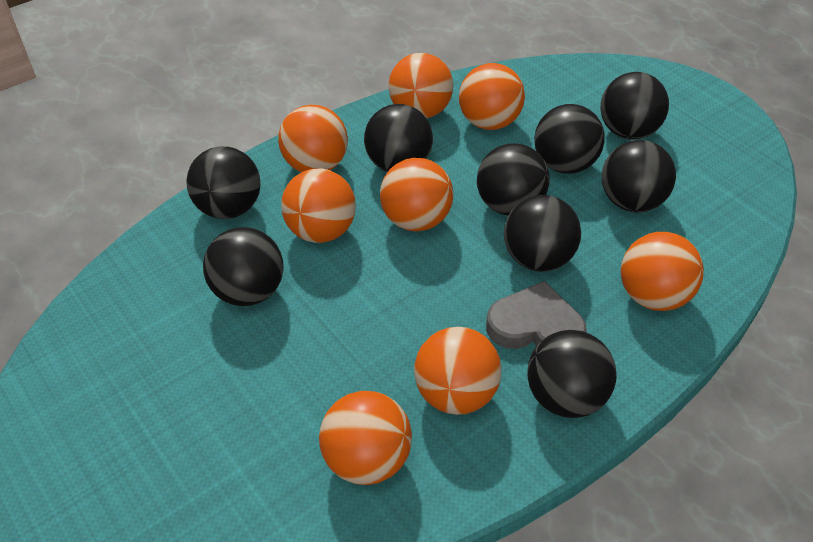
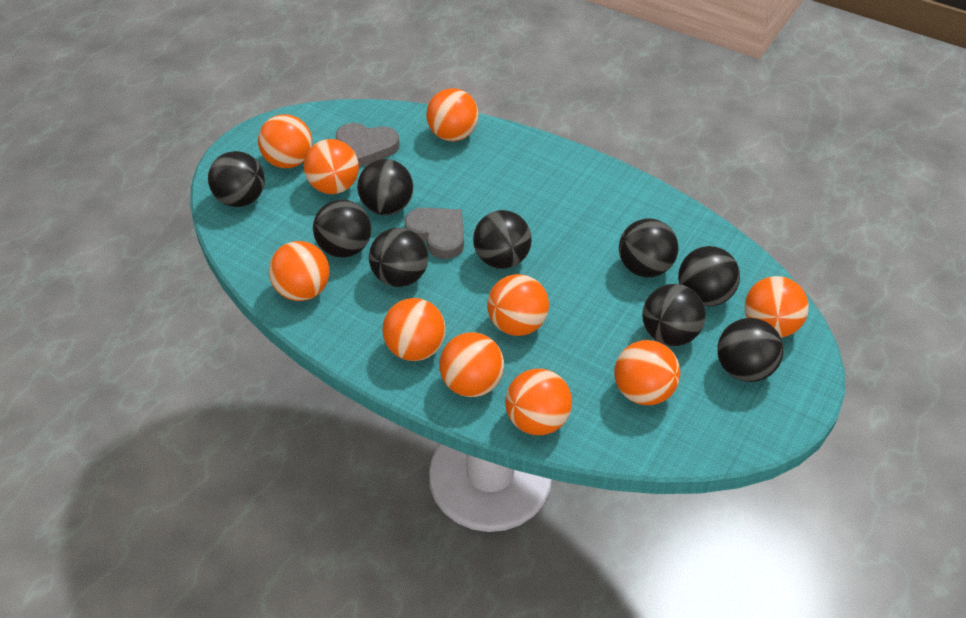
grey heart: 1 -> 2
orange ball: 8 -> 10

